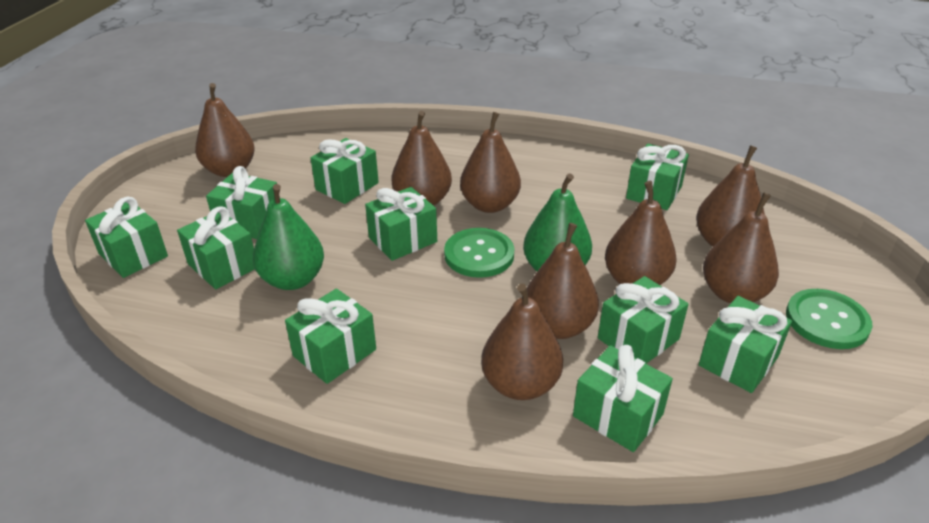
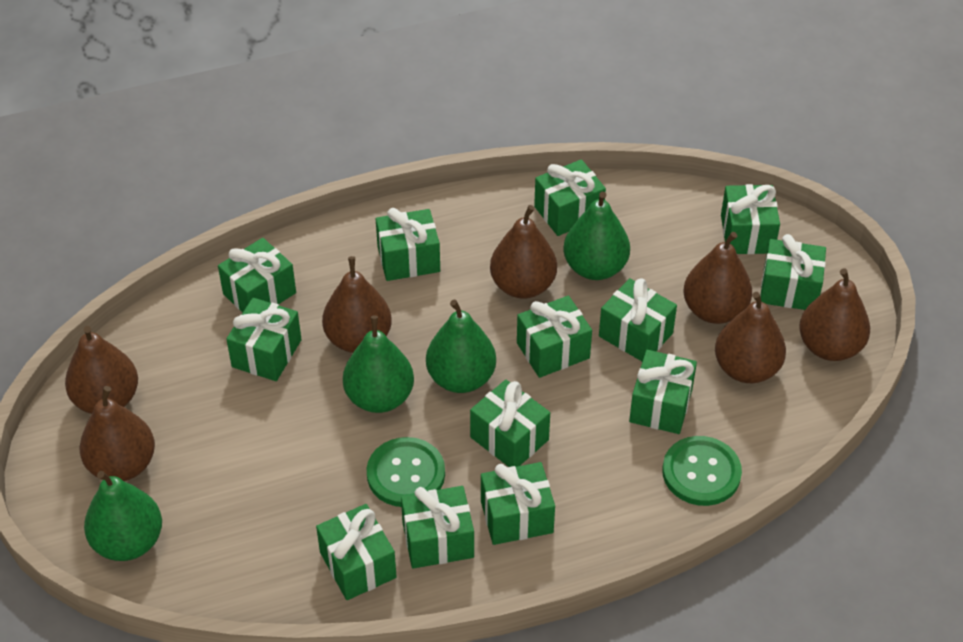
brown pear: 8 -> 7
green gift: 10 -> 13
green pear: 2 -> 4

